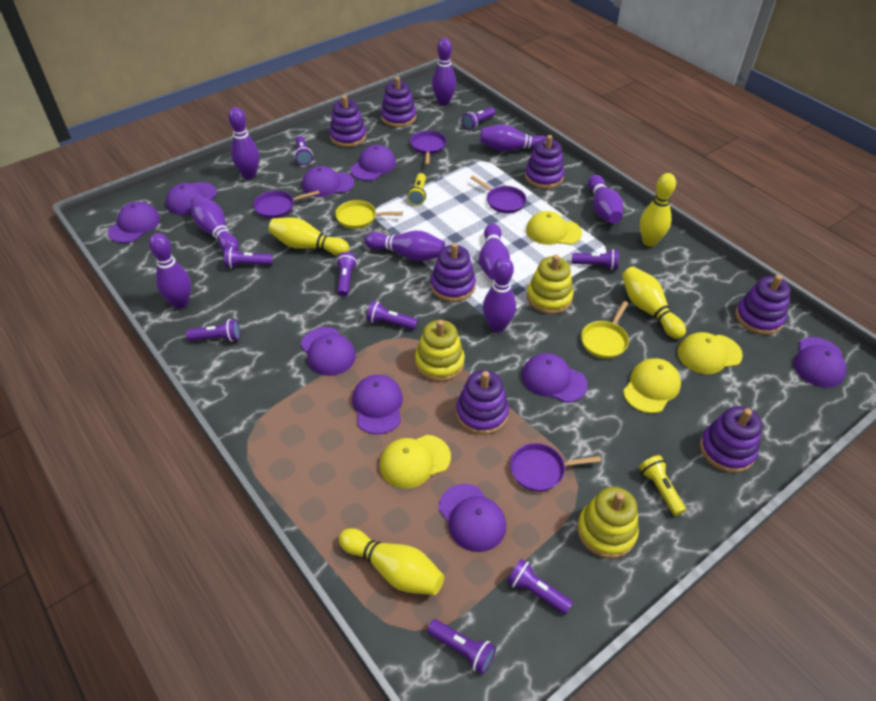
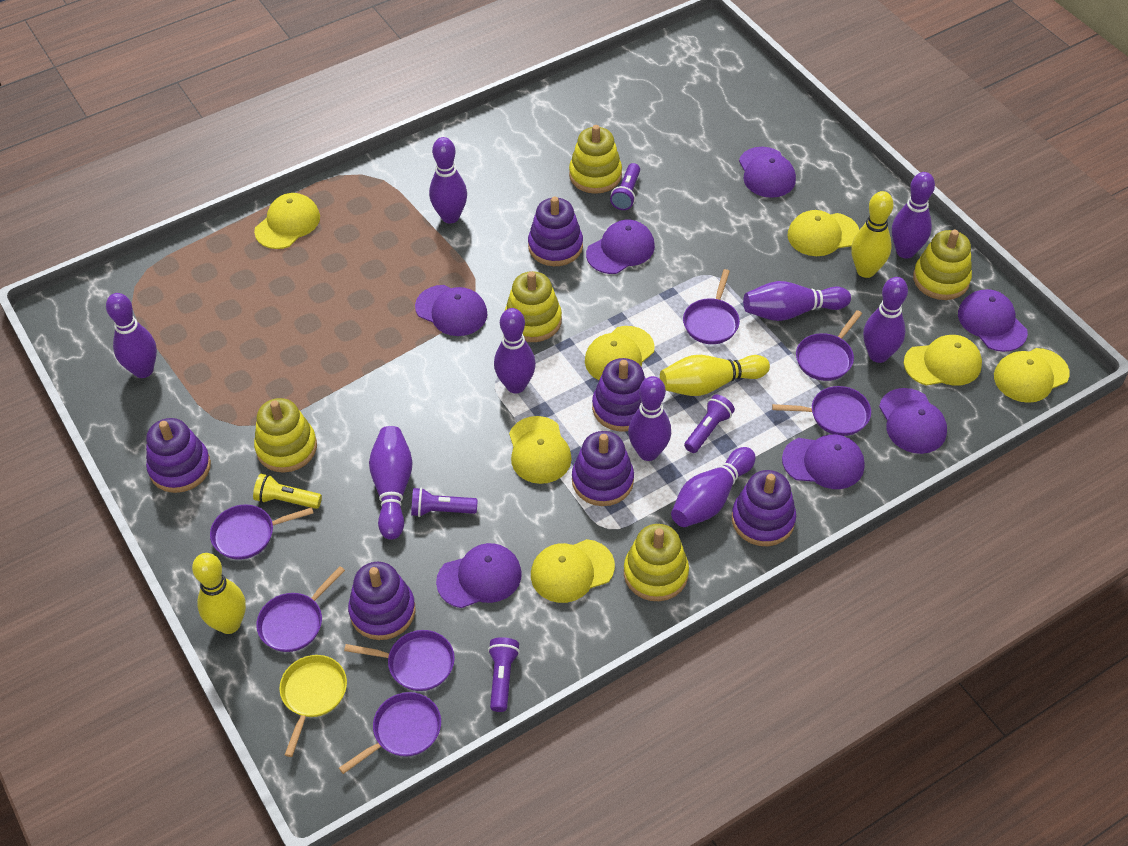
purple cap: 9 -> 7
purple flashlight: 9 -> 4
purple pan: 4 -> 7
purple stacking toy: 7 -> 6
yellow bowling pin: 4 -> 3
yellow cap: 4 -> 7
yellow flashlight: 2 -> 1
yellow pan: 2 -> 1
yellow stacking toy: 3 -> 5

